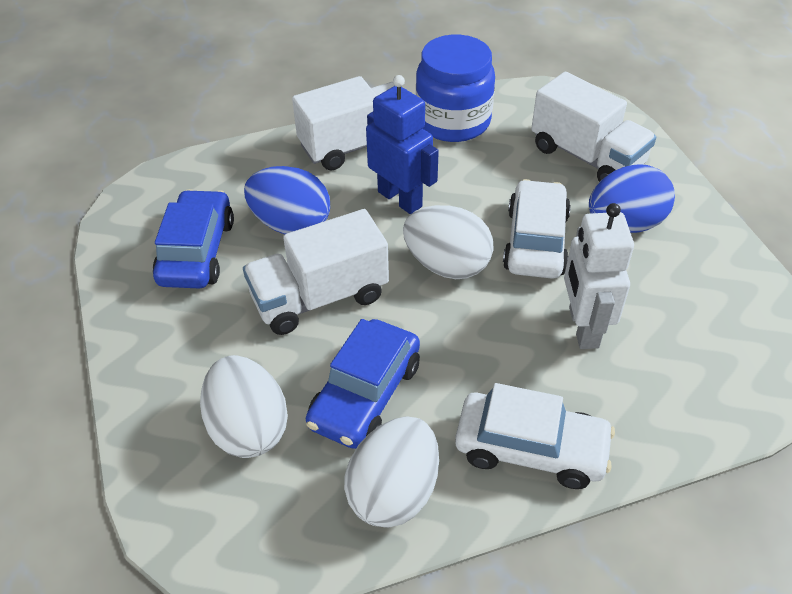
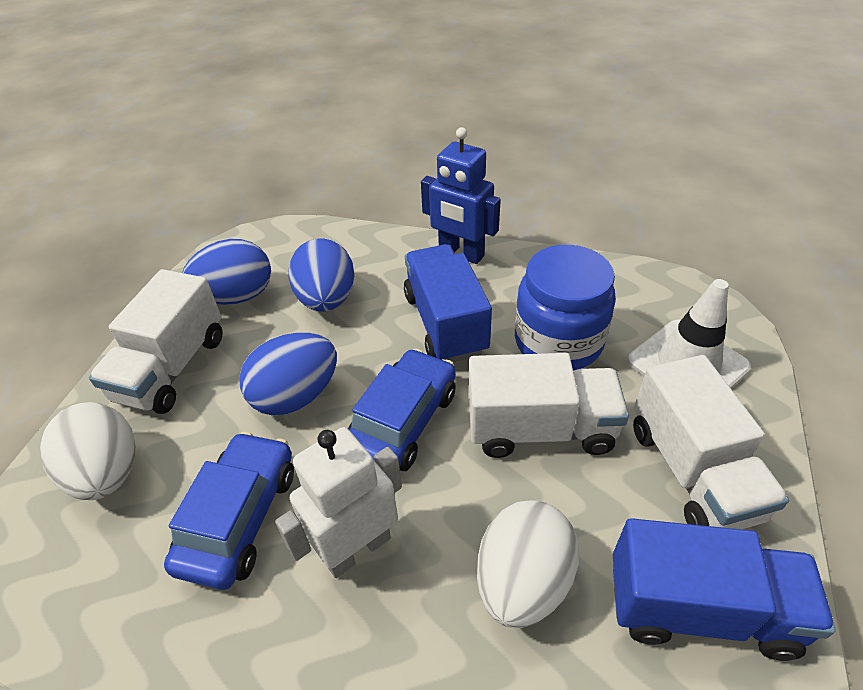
blue egg: 2 -> 3
blue truck: 0 -> 2
white car: 2 -> 0
white egg: 3 -> 2
white traffic cone: 0 -> 1

